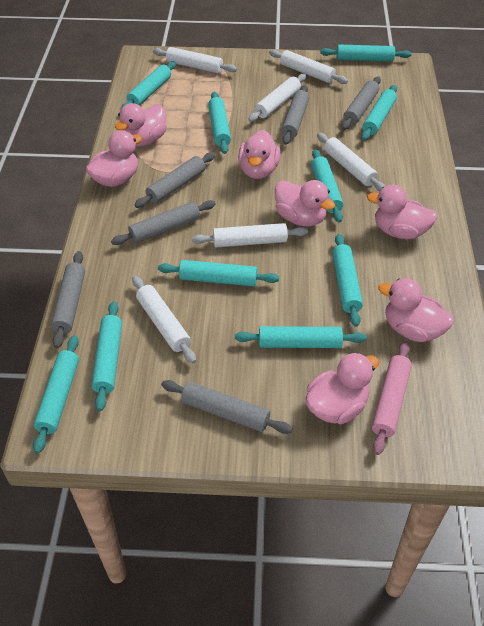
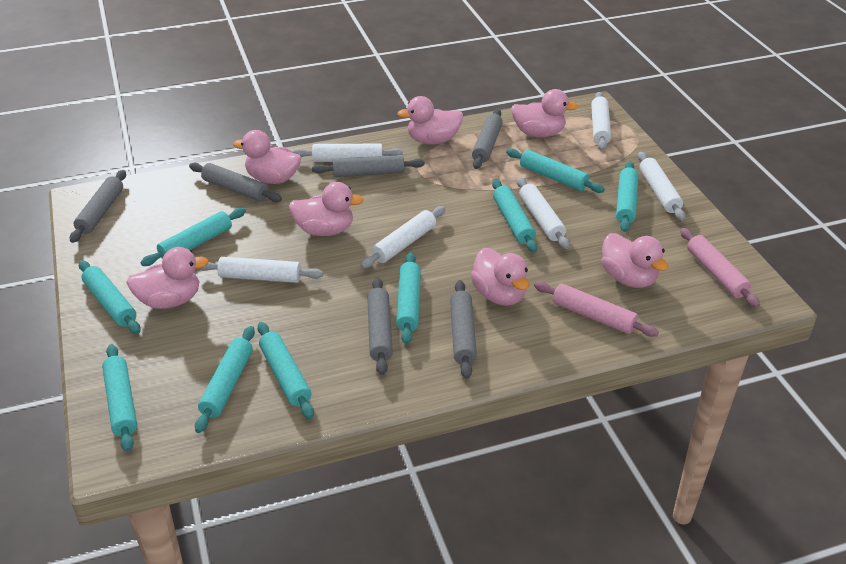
pink rolling pin: 1 -> 2
turquoise rolling pin: 10 -> 9

